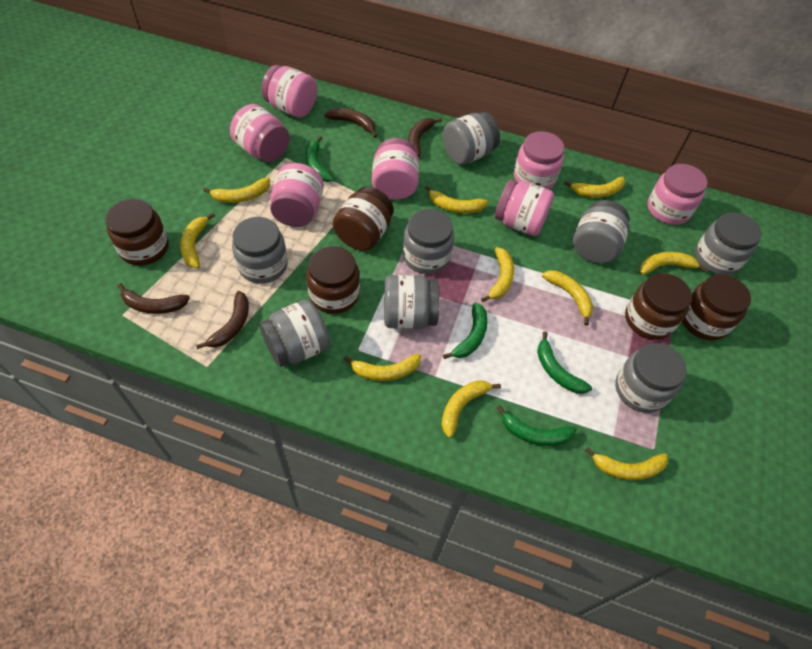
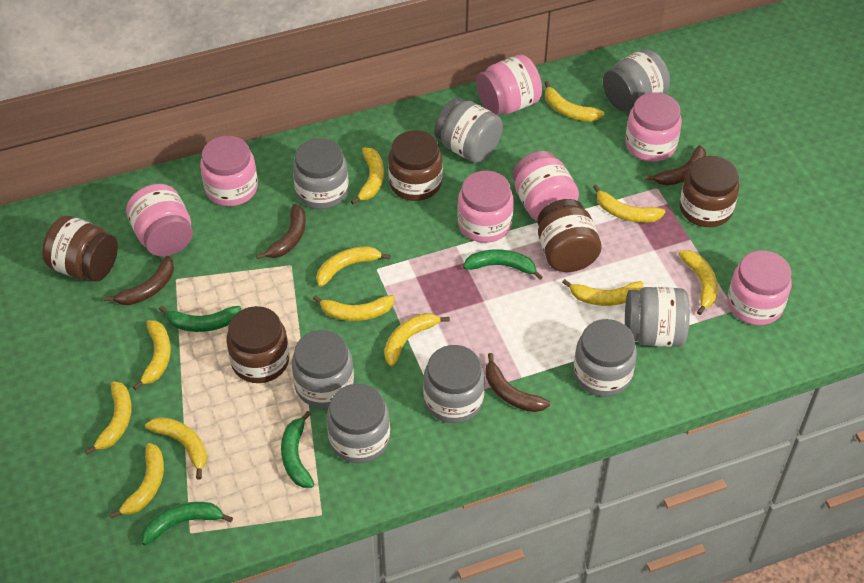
yellow banana: 10 -> 12

